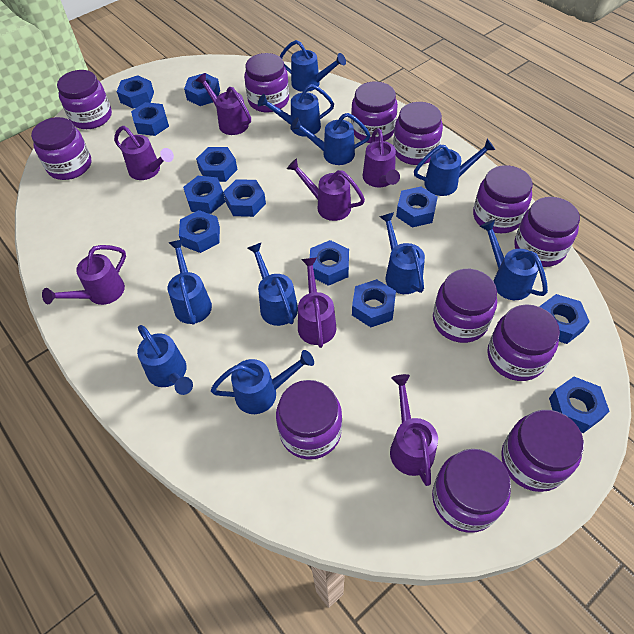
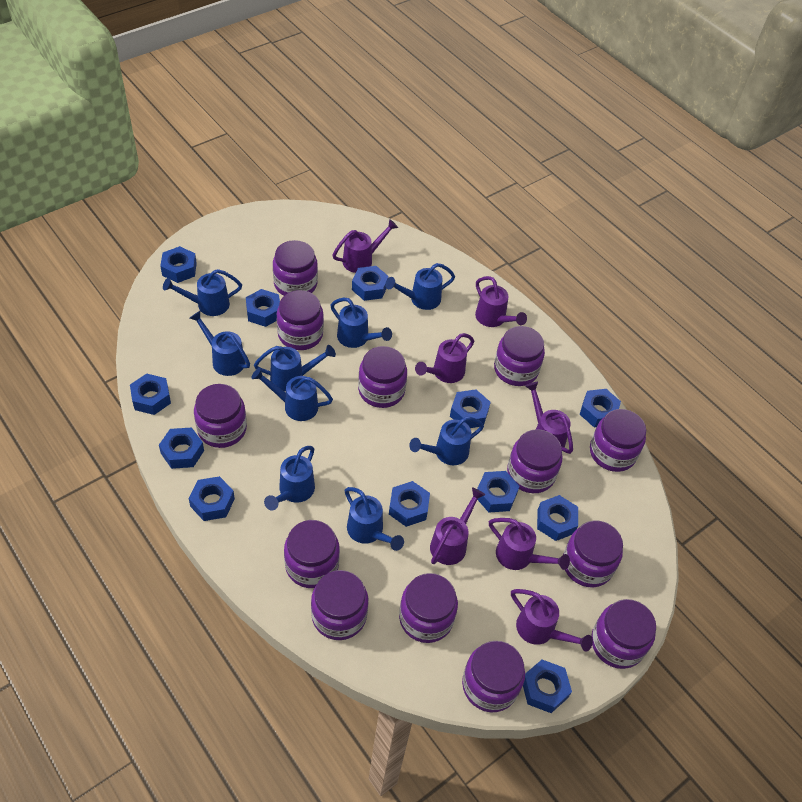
blue watering can: 10 -> 9
purple jar: 12 -> 13

